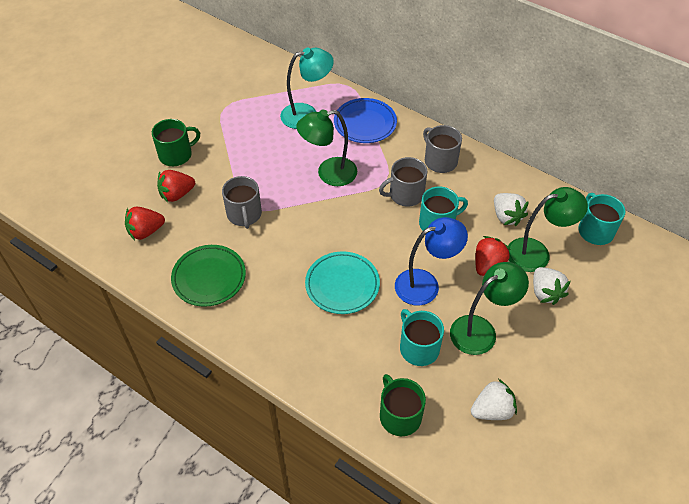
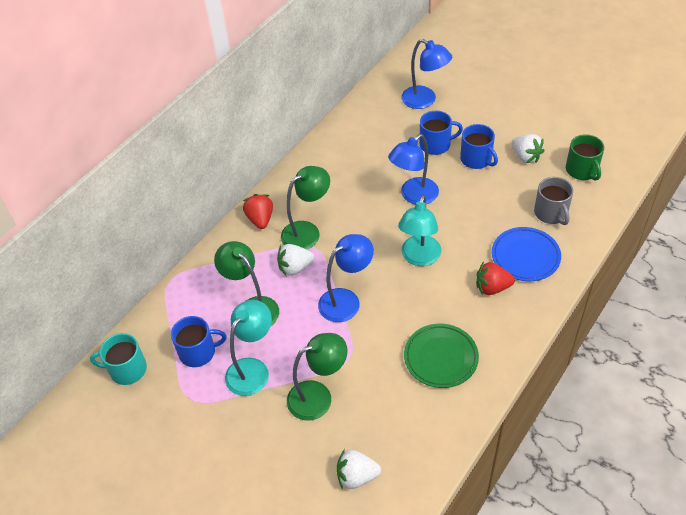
blue lamp: 1 -> 3
blue mug: 0 -> 3
green mug: 2 -> 1
grey mug: 3 -> 1
red strawberry: 3 -> 2
turquoise lamp: 1 -> 2
turquoise mug: 3 -> 1
turquoise plate: 1 -> 0

